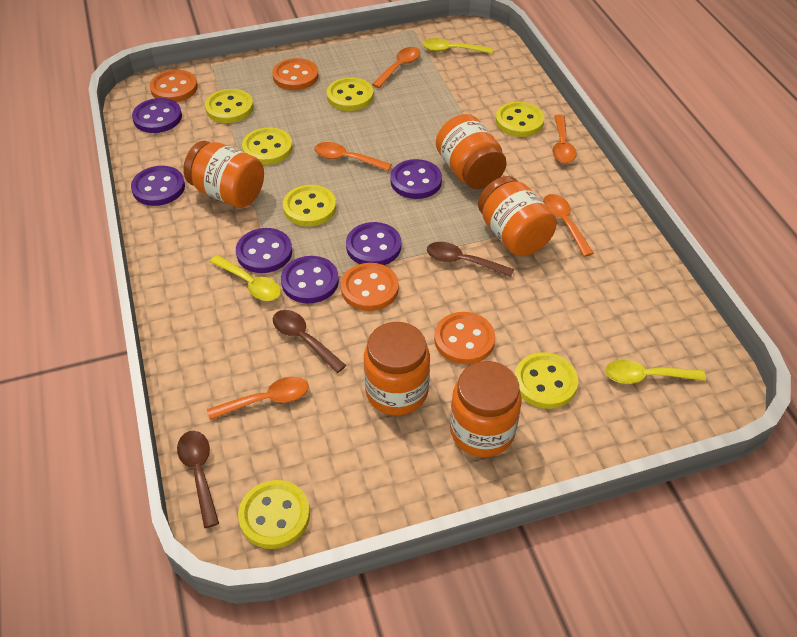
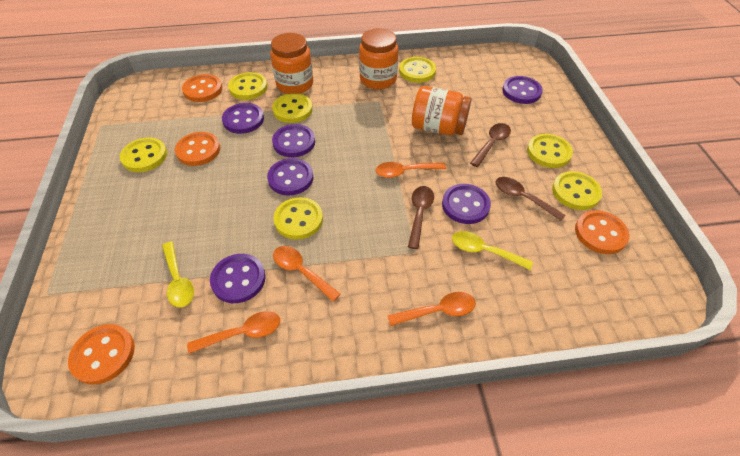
orange jar: 5 -> 3
orange spoon: 5 -> 4
yellow spoon: 3 -> 2

